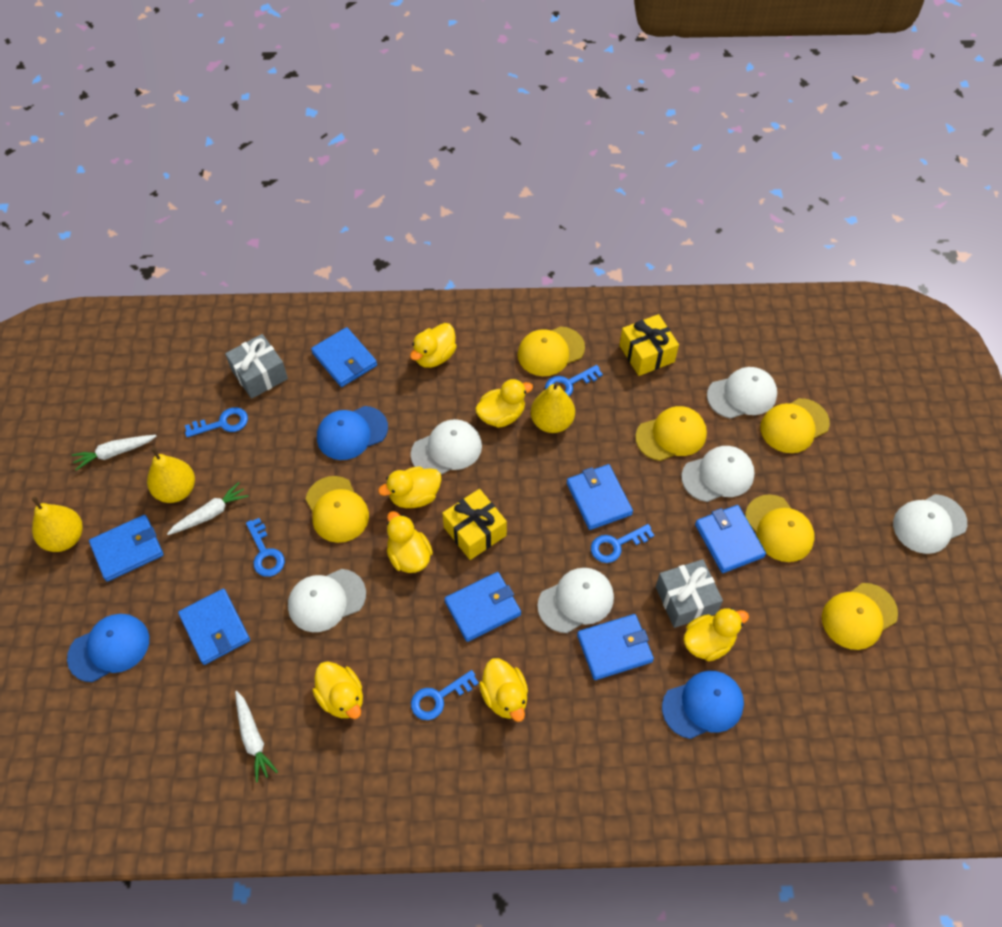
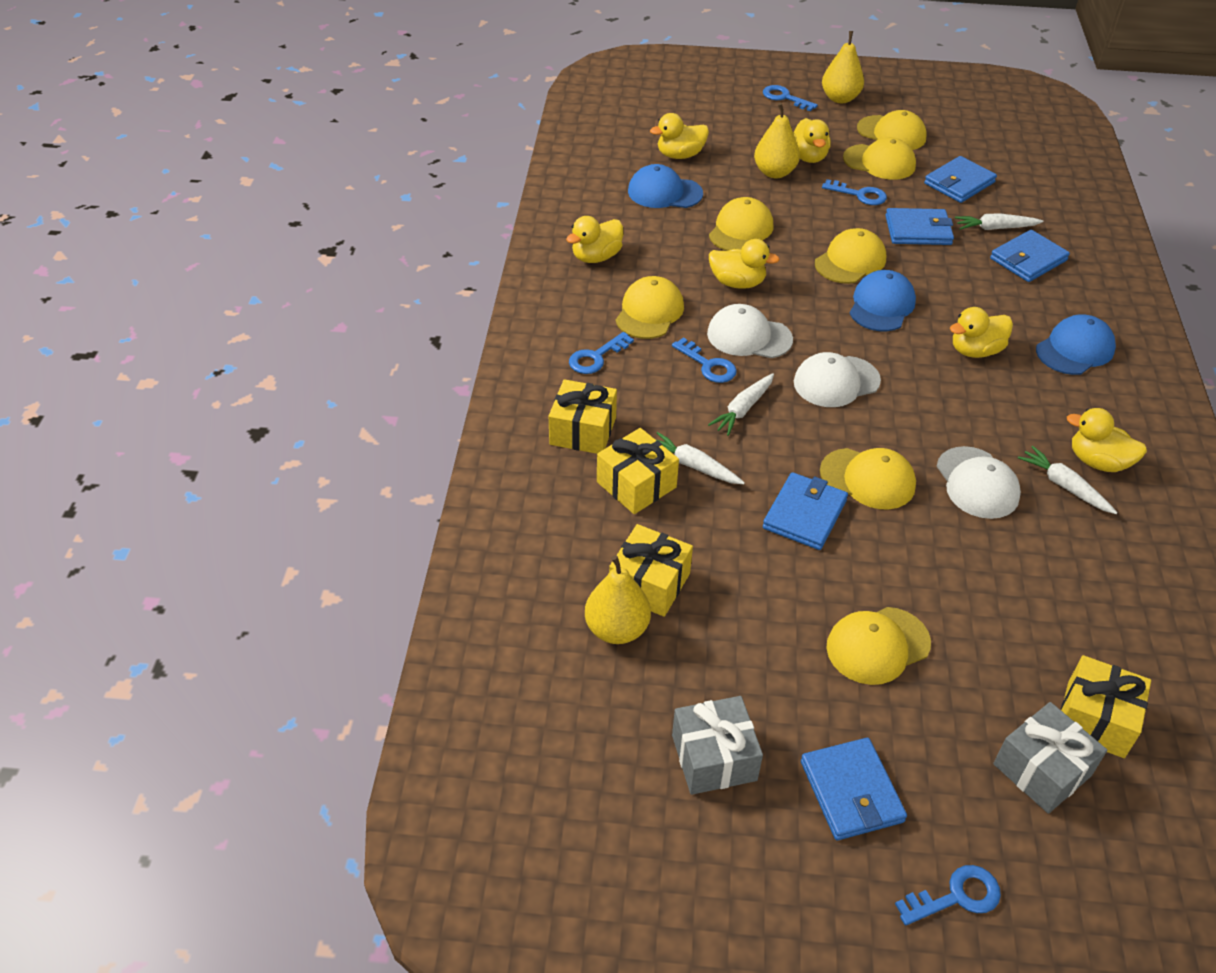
blue wallet: 7 -> 5
white cap: 6 -> 3
white carrot: 3 -> 4
yellow cap: 6 -> 7
yellow duck: 7 -> 6
yellow gift: 2 -> 4

